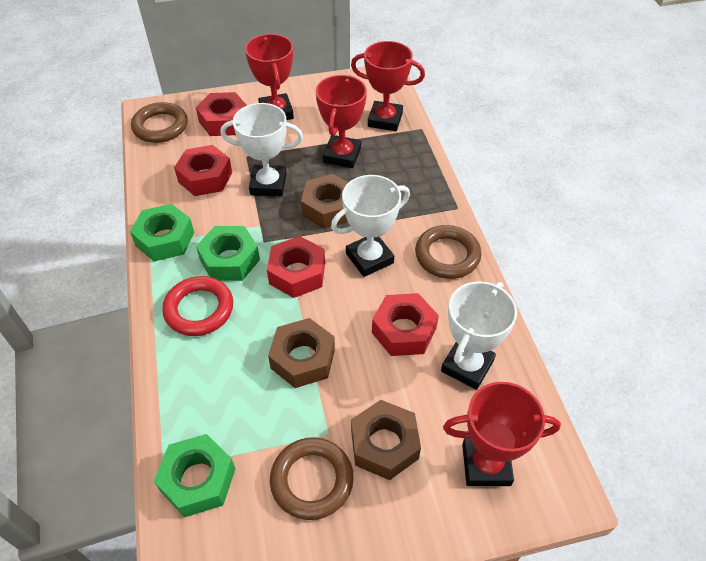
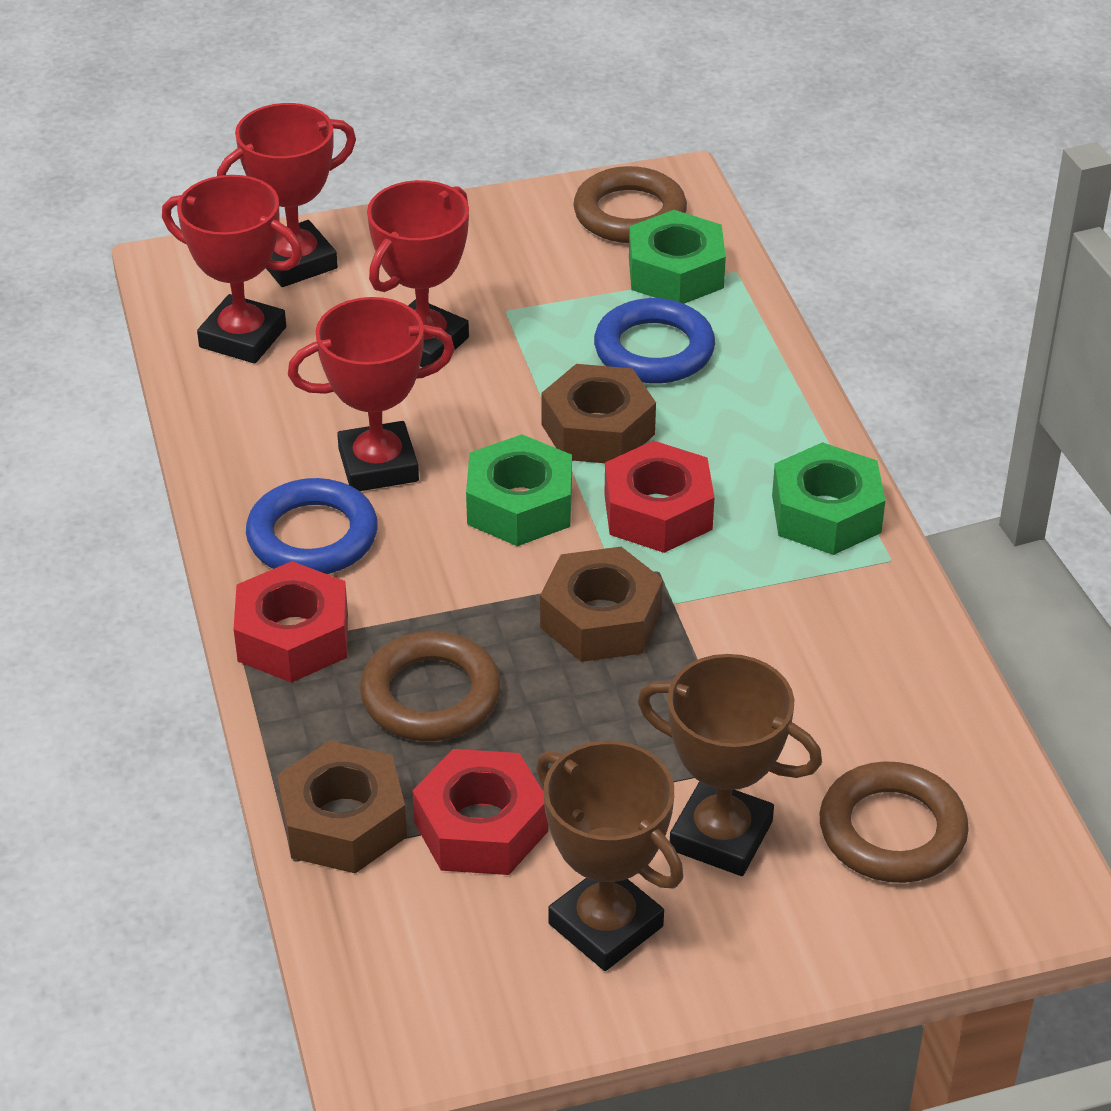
blue ring: 0 -> 2
brown trophy: 0 -> 2
red nut: 4 -> 3
red ring: 1 -> 0
white trophy: 3 -> 0

